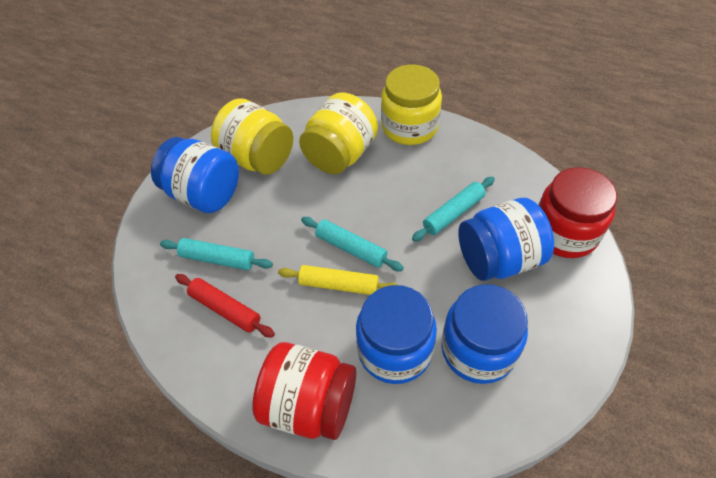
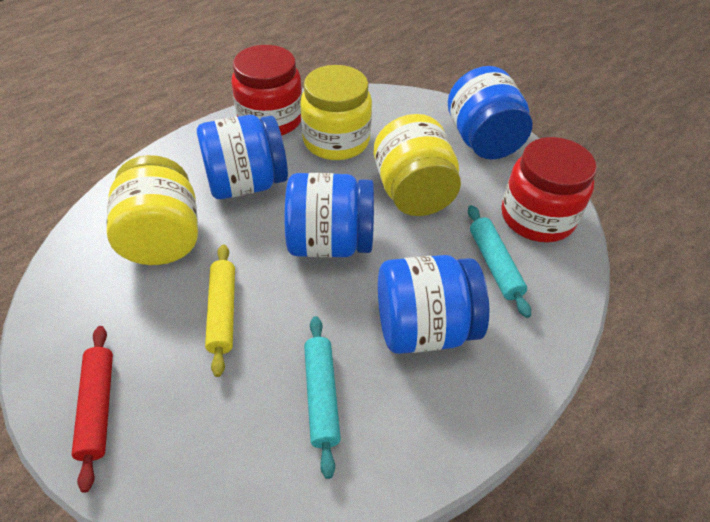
turquoise rolling pin: 3 -> 2

